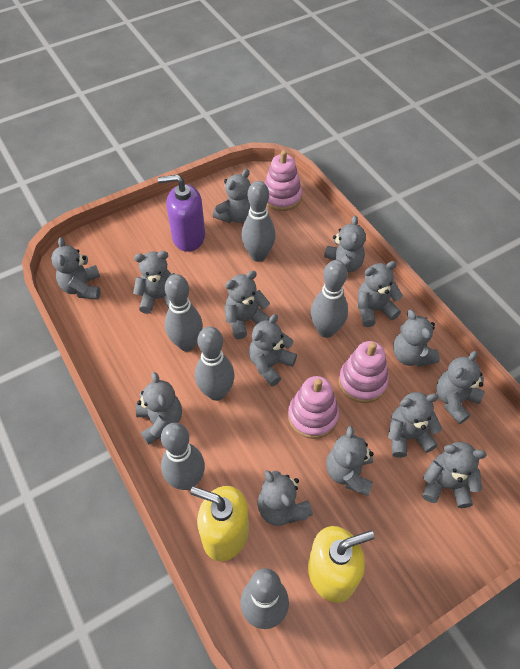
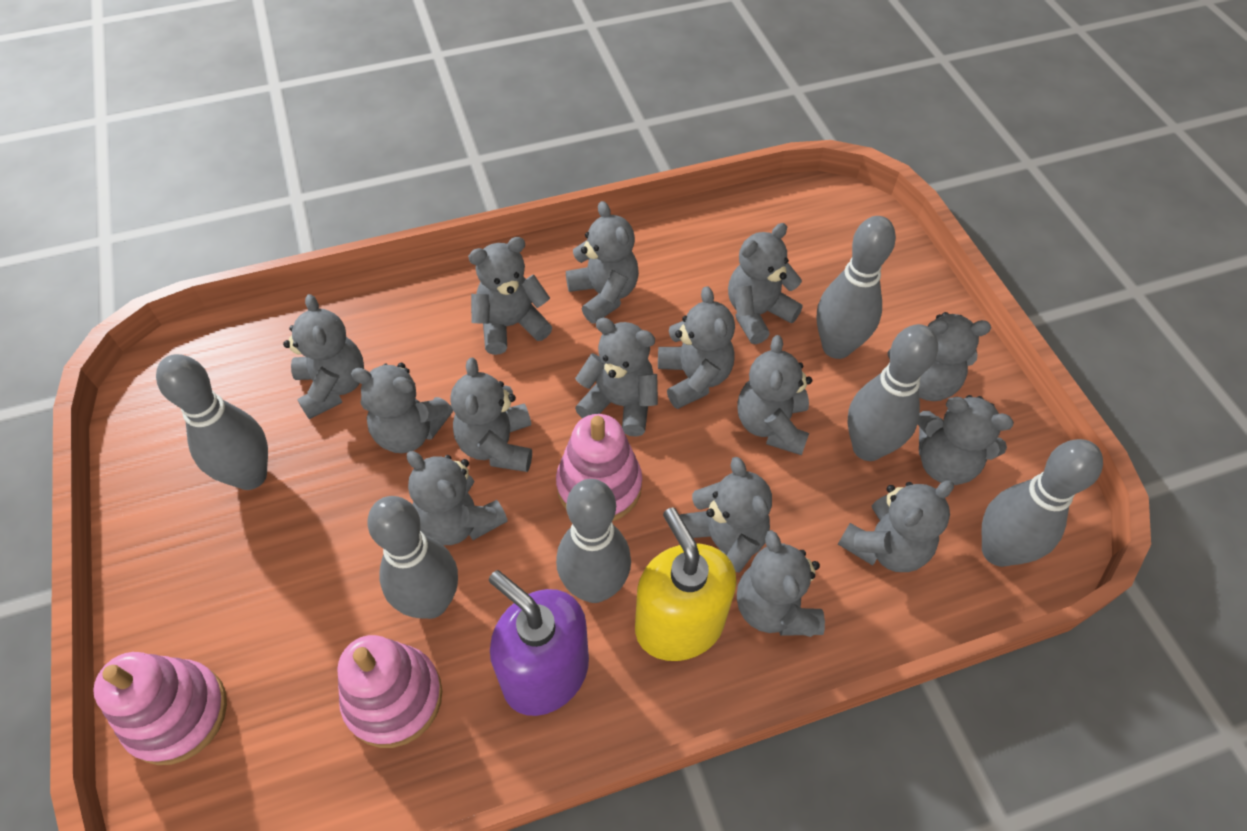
grey teddy bear: 14 -> 15
yellow soap dispenser: 2 -> 1

